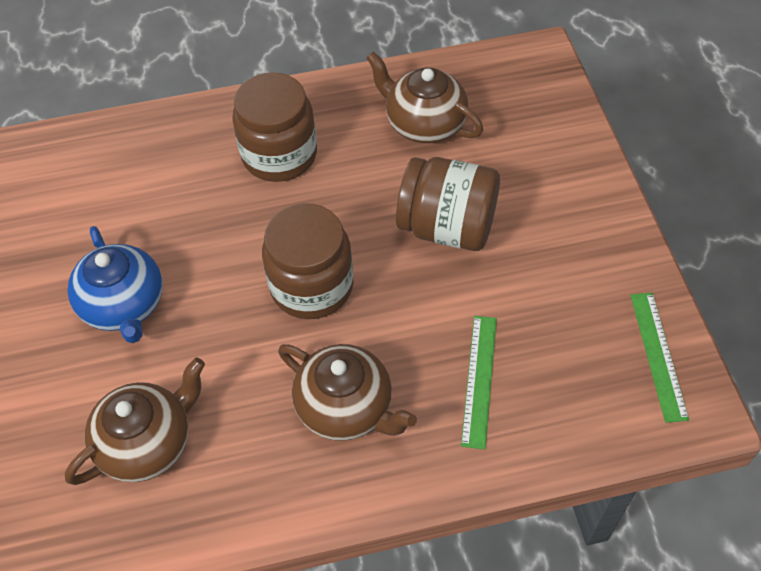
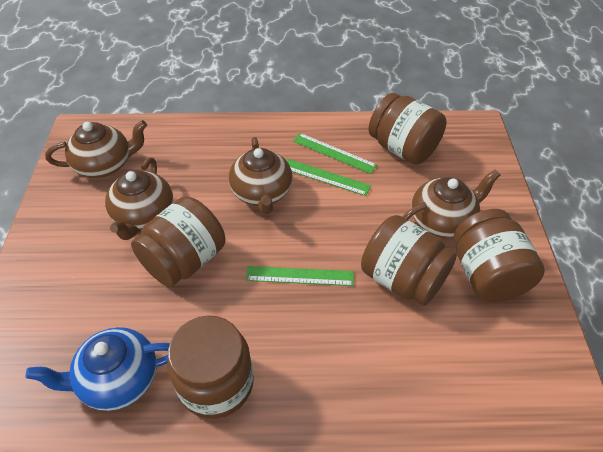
brown jar: 3 -> 5
brown teapot: 3 -> 4
green ruler: 2 -> 3

